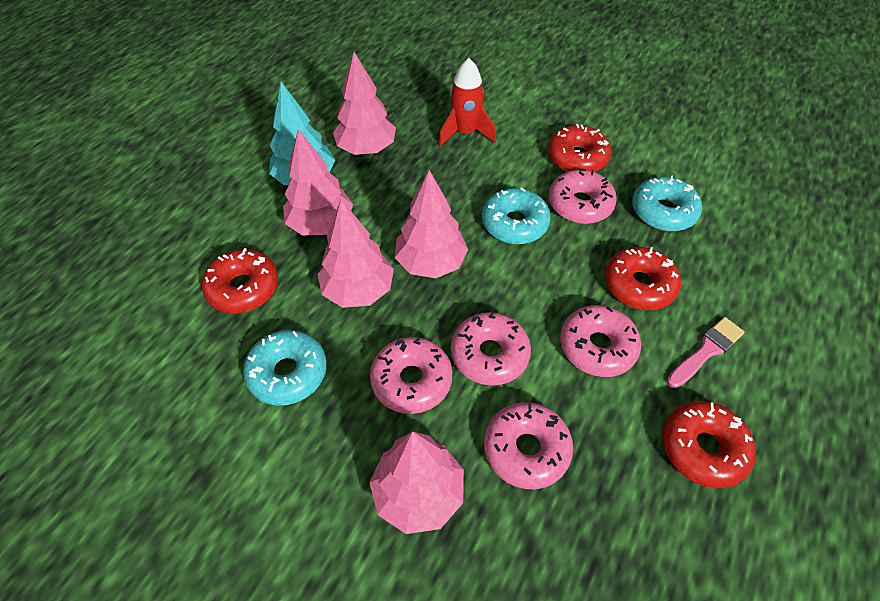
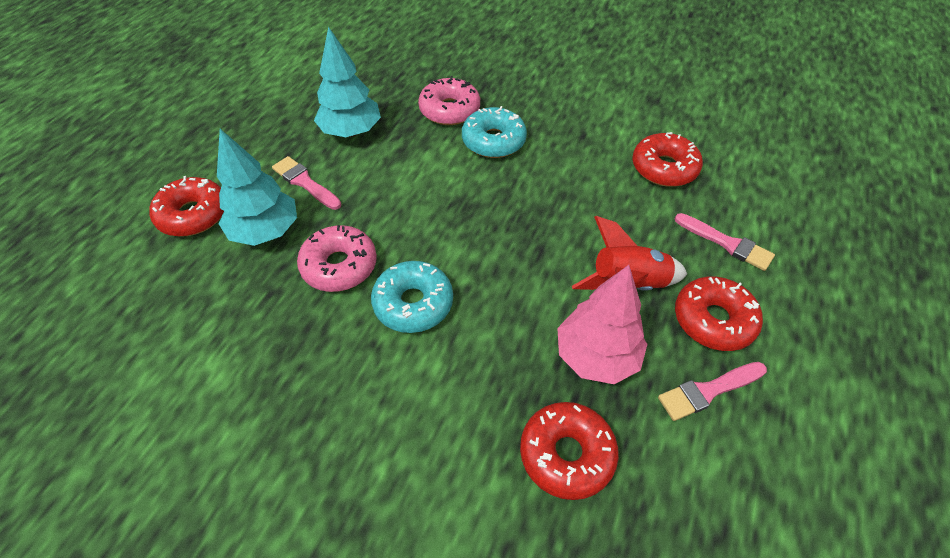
pink brush: 1 -> 3
pink donut: 5 -> 2
pink tree: 5 -> 1
turquoise donut: 3 -> 2
turquoise tree: 1 -> 2

